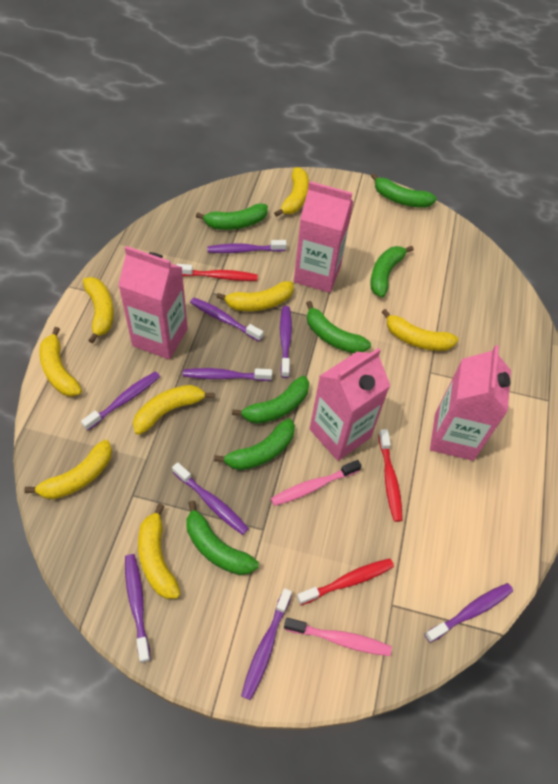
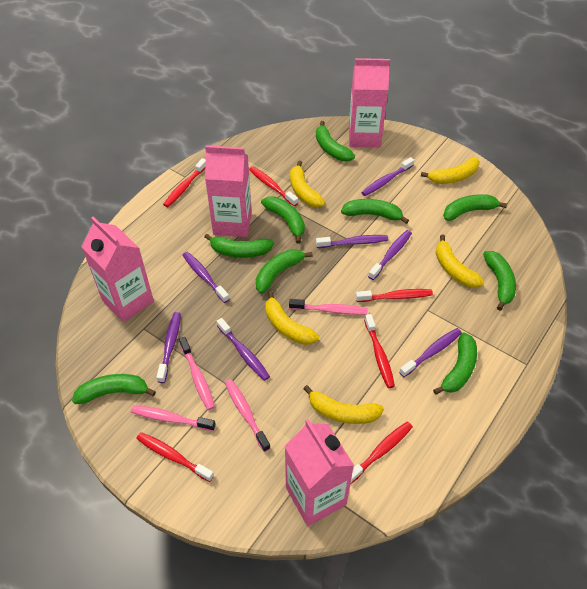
green banana: 7 -> 9
pink toothbrush: 2 -> 4
purple toothbrush: 9 -> 7
red toothbrush: 3 -> 6
yellow banana: 8 -> 5

